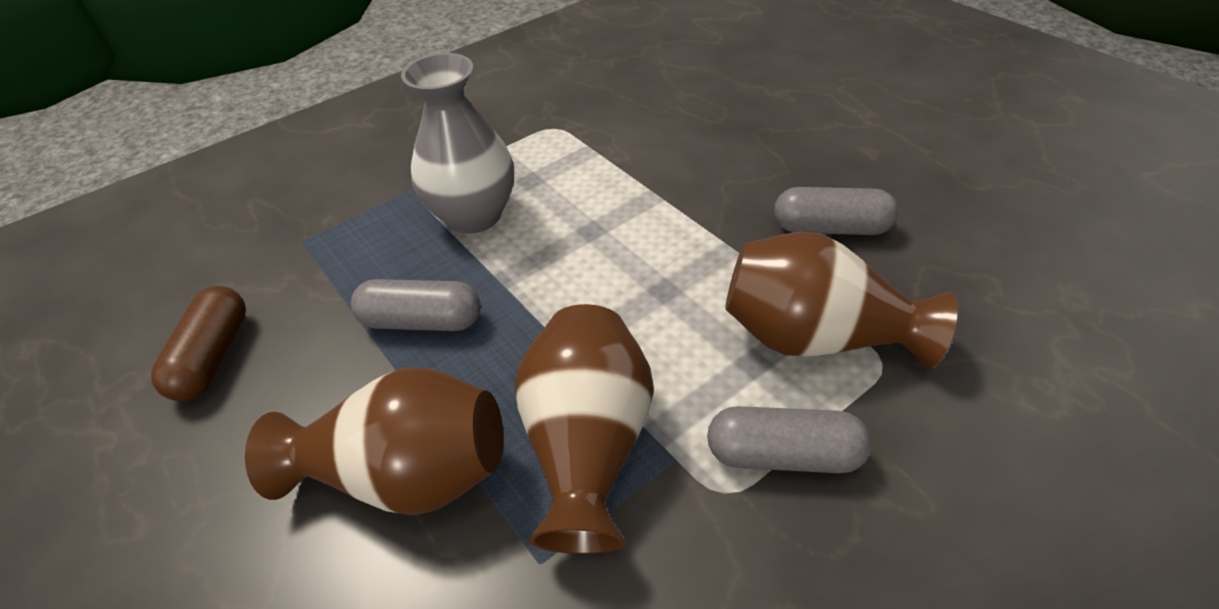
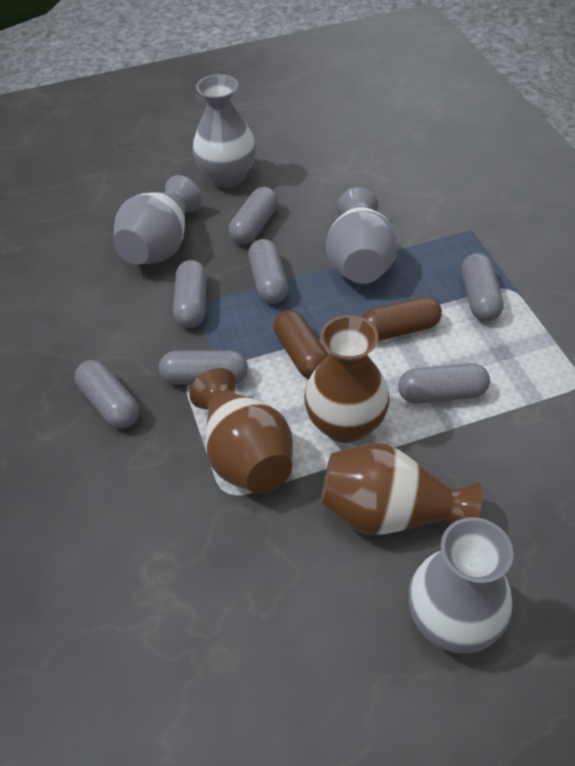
brown capsule: 1 -> 2
grey capsule: 3 -> 7
grey vase: 1 -> 4

